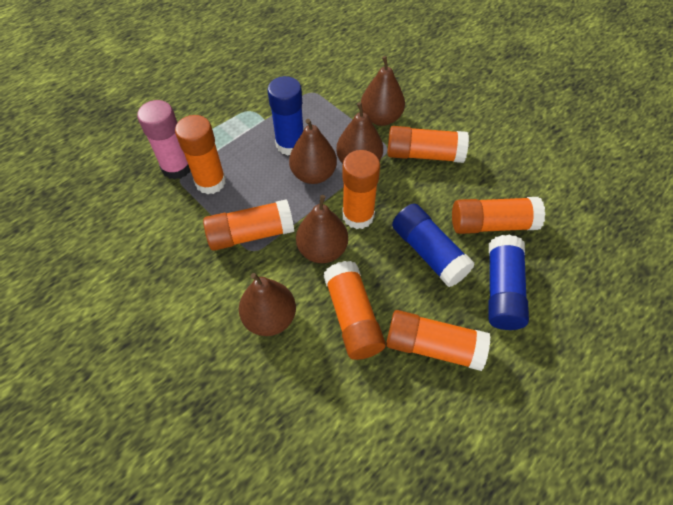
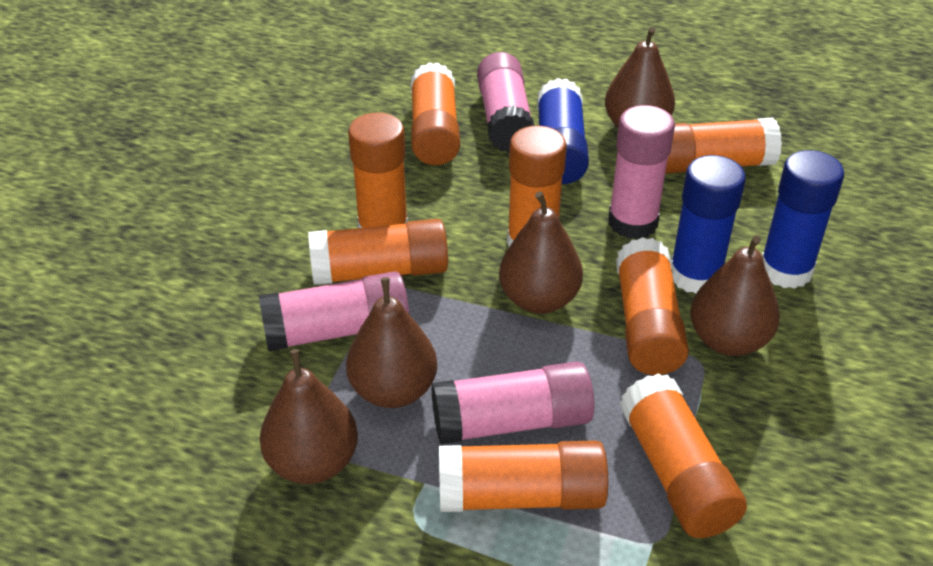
orange glue stick: 7 -> 8
pink glue stick: 1 -> 4

